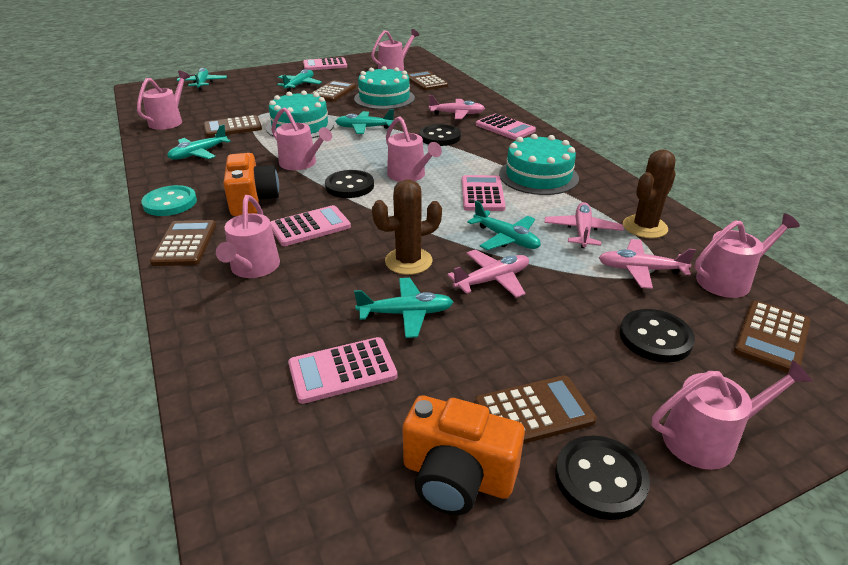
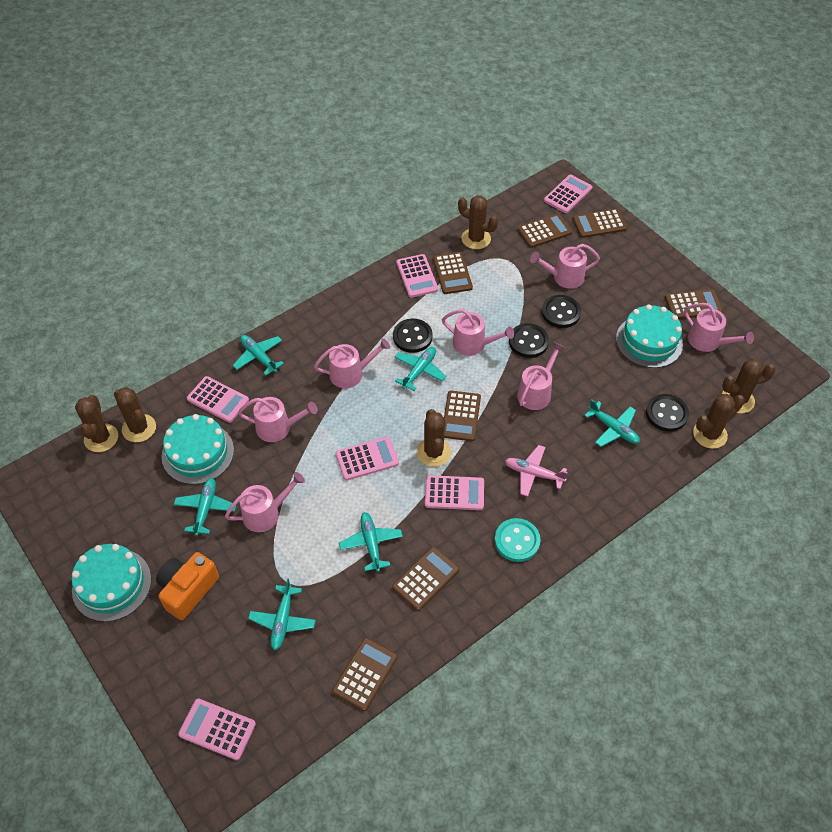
brown cactus: 2 -> 6
brown calculator: 6 -> 7
orange camera: 2 -> 1
pink calculator: 5 -> 6
pink plane: 4 -> 1

